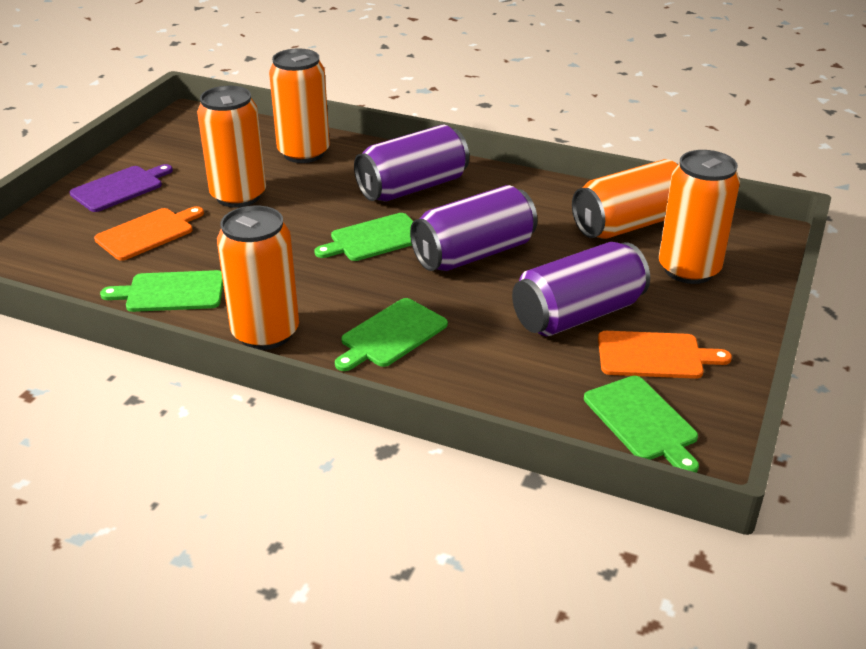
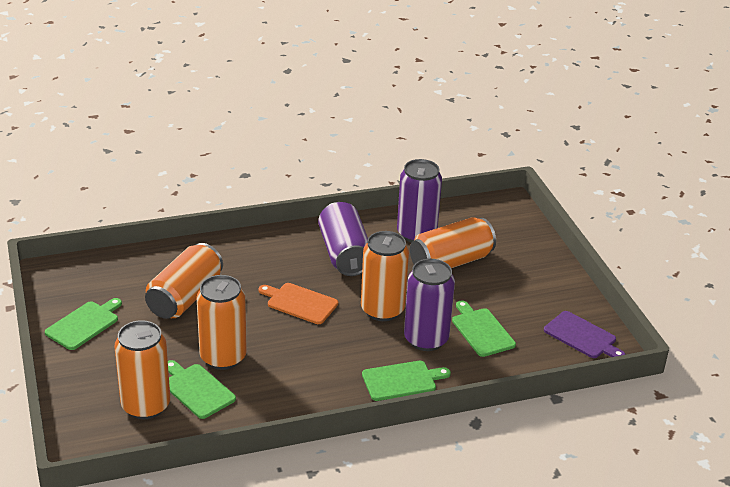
orange cutting board: 2 -> 1

